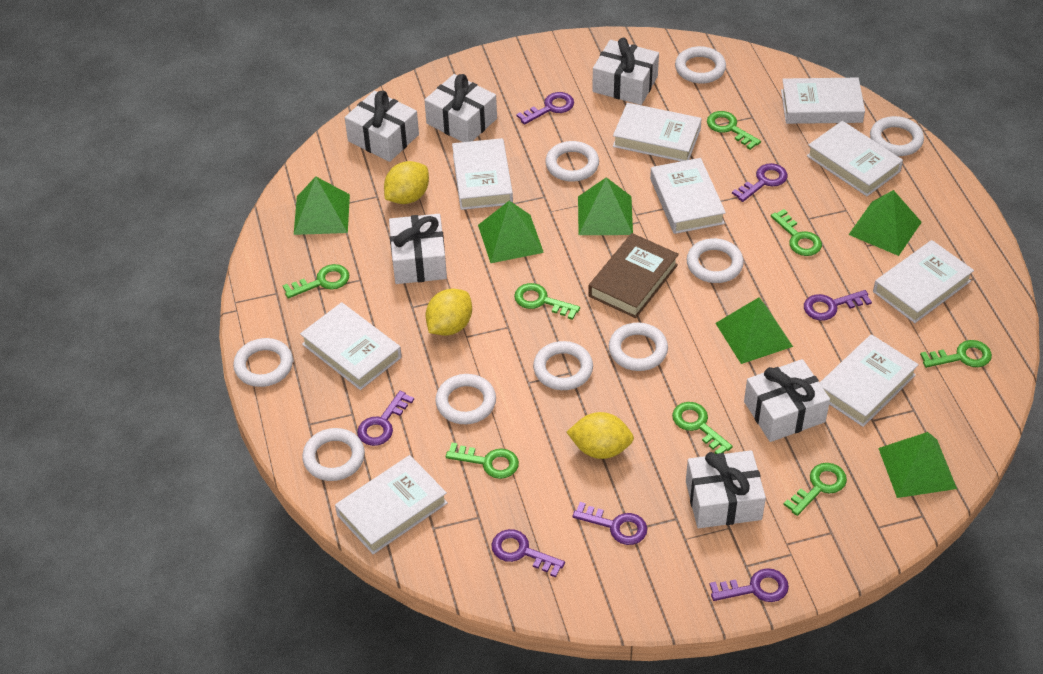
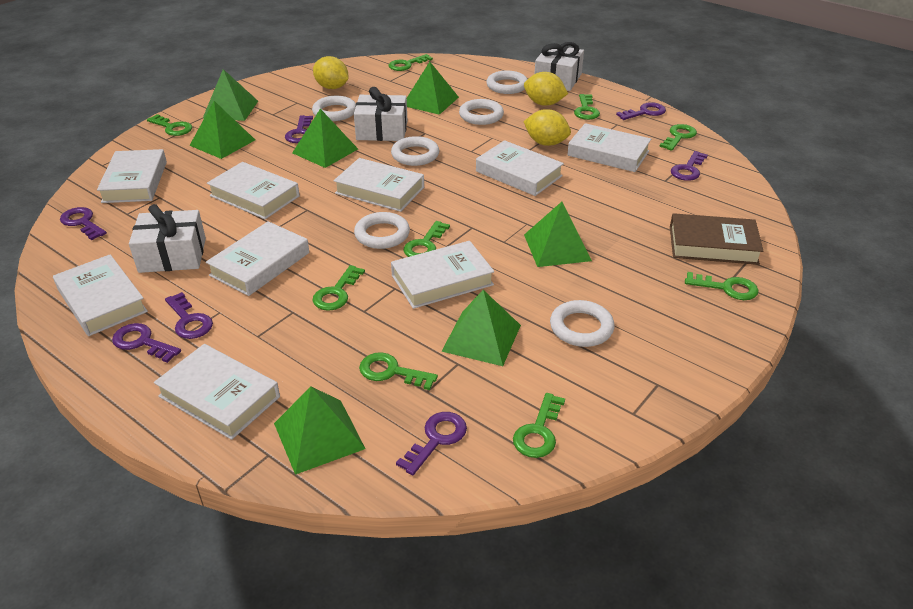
green key: 8 -> 9
green pyramid: 6 -> 7
white gift: 6 -> 3
white ring: 9 -> 6

